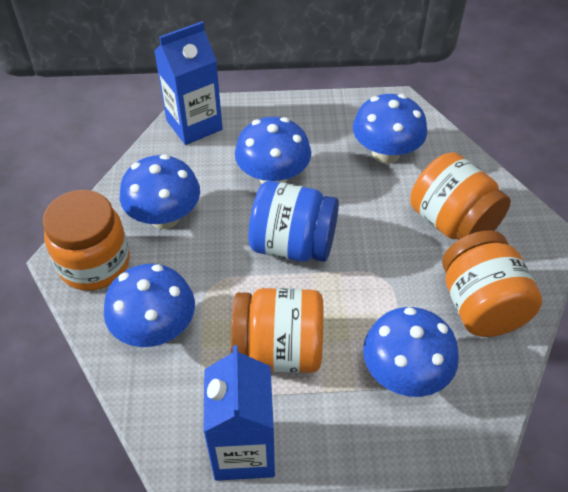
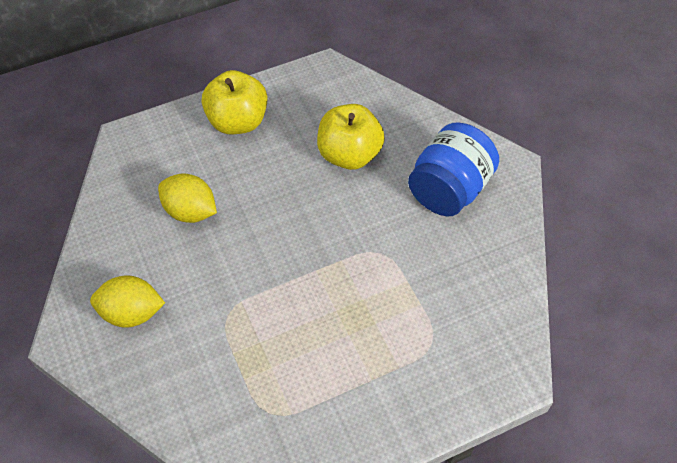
blue carton: 2 -> 0
blue mushroom: 5 -> 0
orange jar: 4 -> 0
yellow apple: 0 -> 2
yellow lemon: 0 -> 2

